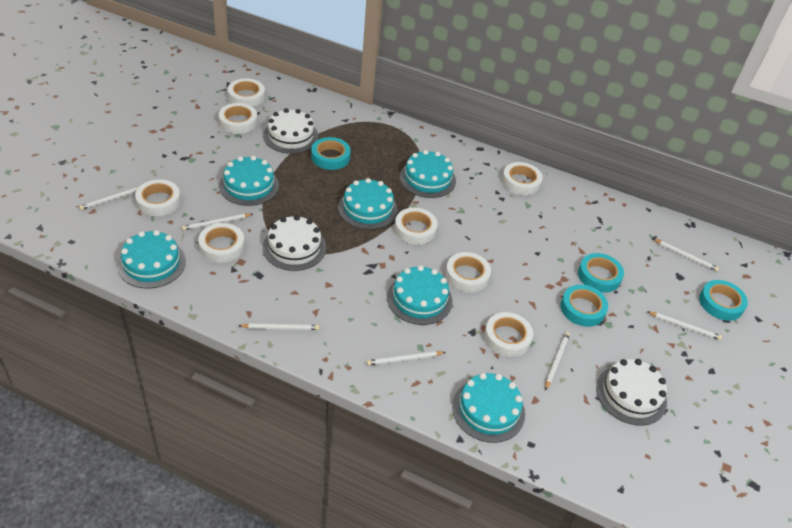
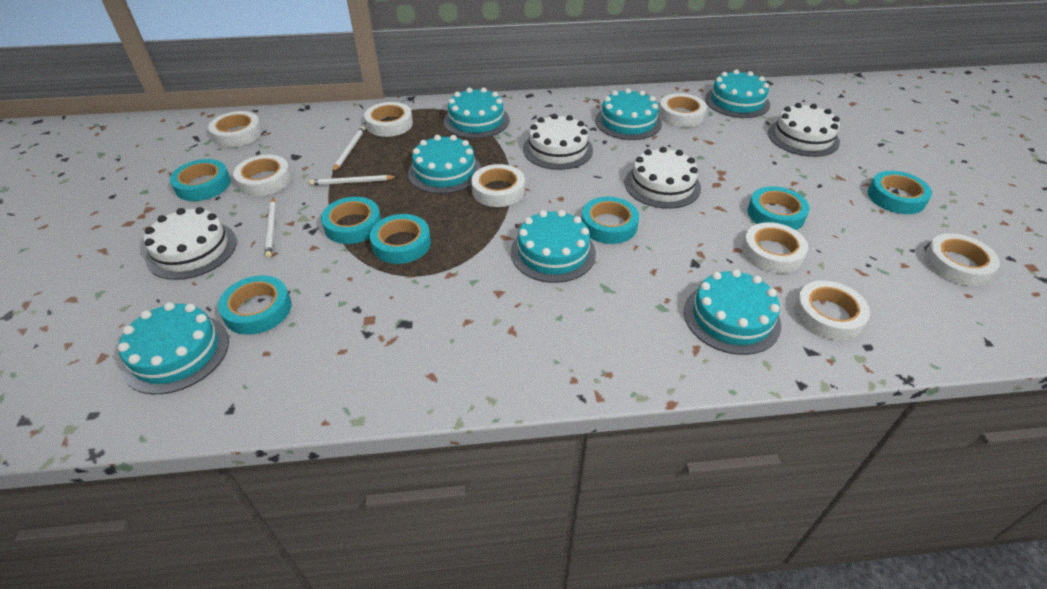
turquoise cake: 6 -> 7
turquoise tape: 4 -> 7
white cake: 3 -> 4
white pencil: 7 -> 3

